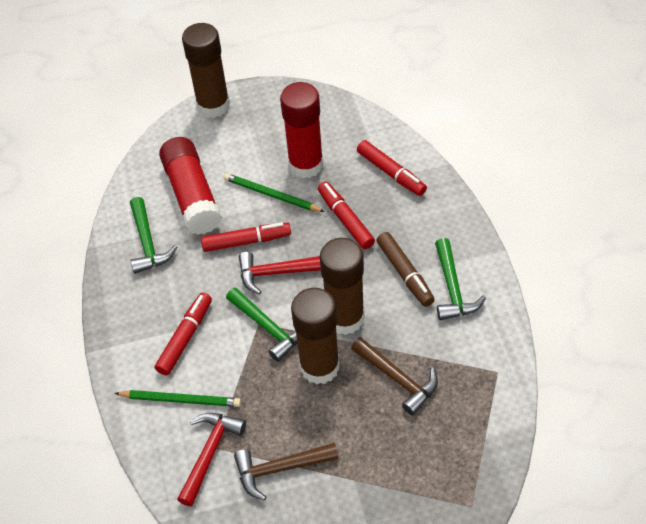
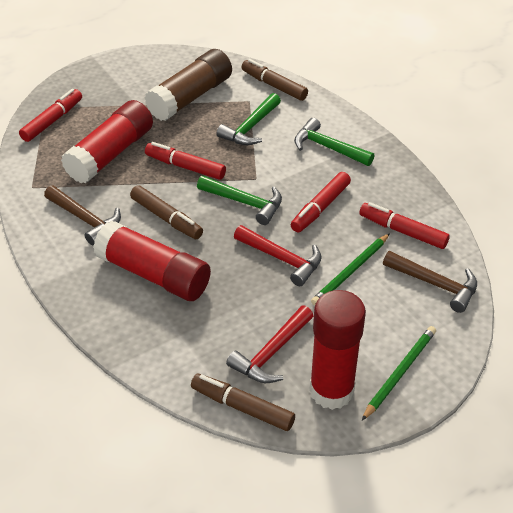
brown glue stick: 3 -> 1
brown marker: 1 -> 3
red glue stick: 2 -> 3

